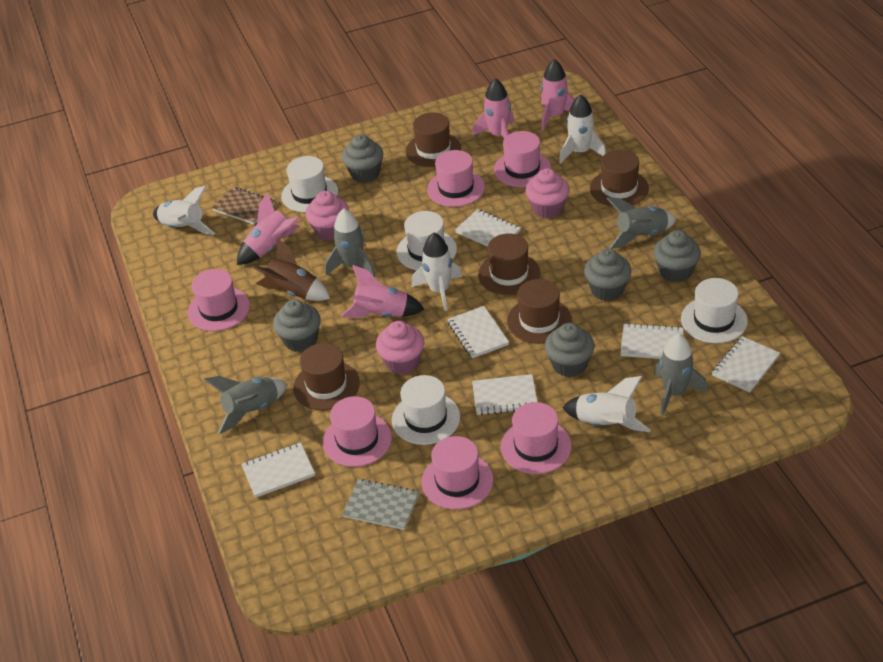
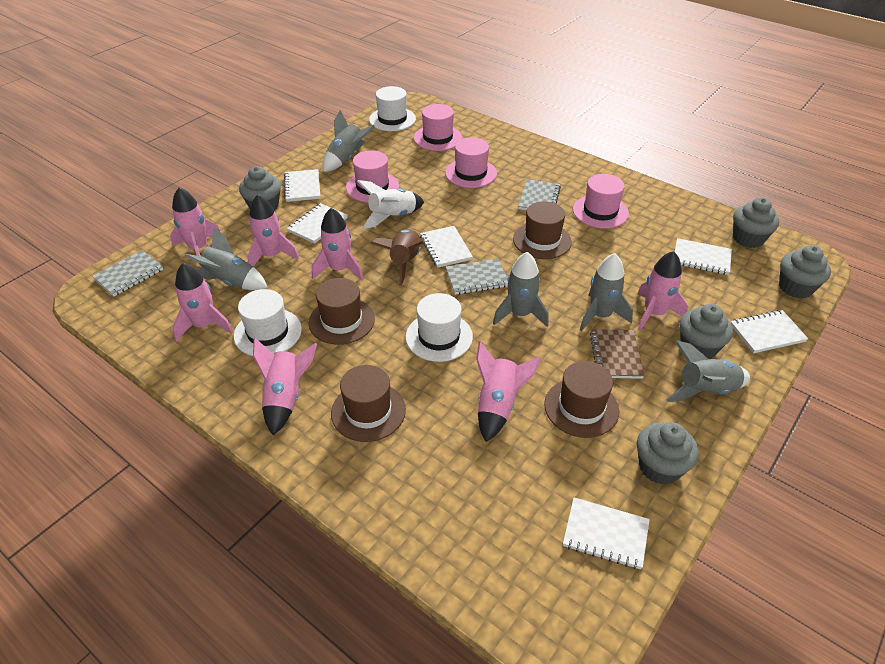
brown hat: 5 -> 4
grey notebook: 1 -> 3
grey rocket: 4 -> 5
pink cupcake: 3 -> 0
pink hat: 6 -> 4
pink rocket: 4 -> 7
white hat: 4 -> 3
white rocket: 4 -> 1

